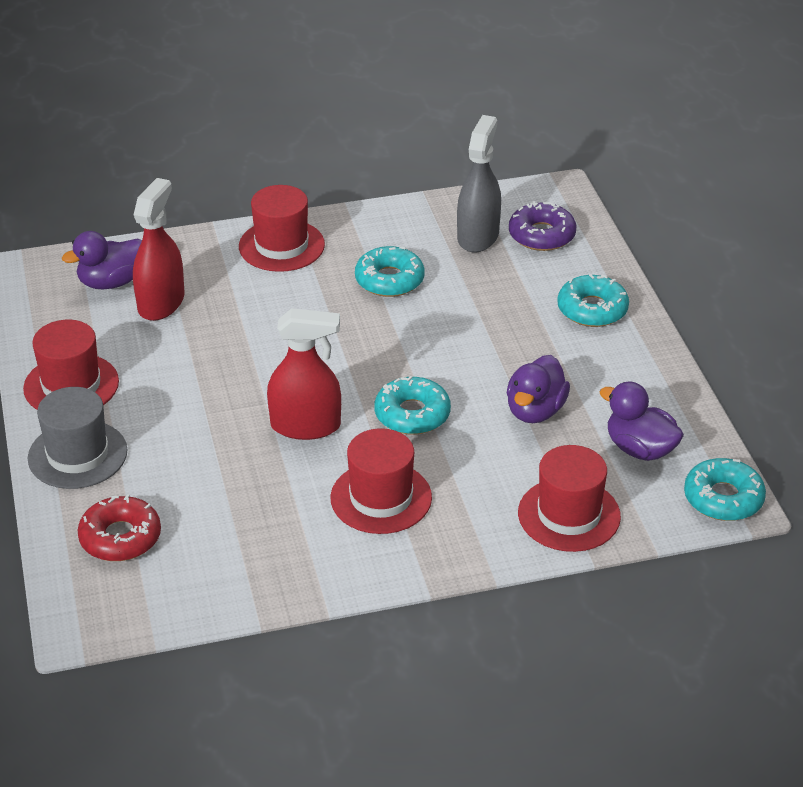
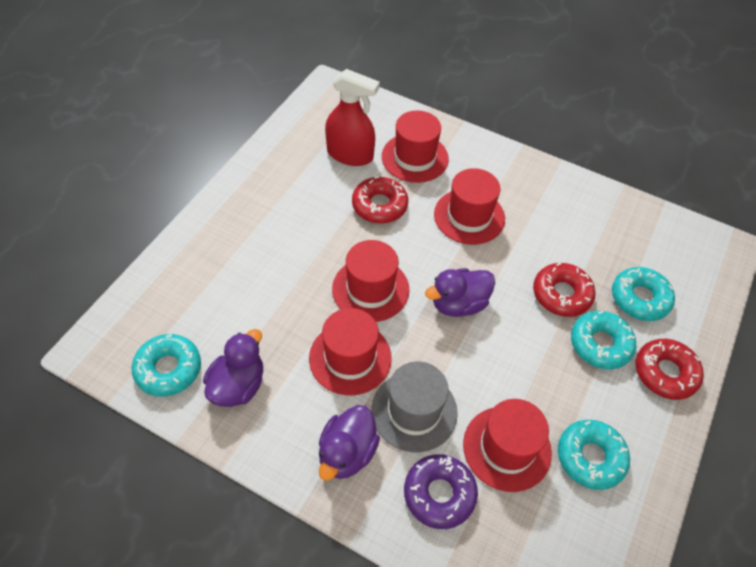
grey spray bottle: 1 -> 0
red donut: 1 -> 3
red hat: 4 -> 5
red spray bottle: 2 -> 1

